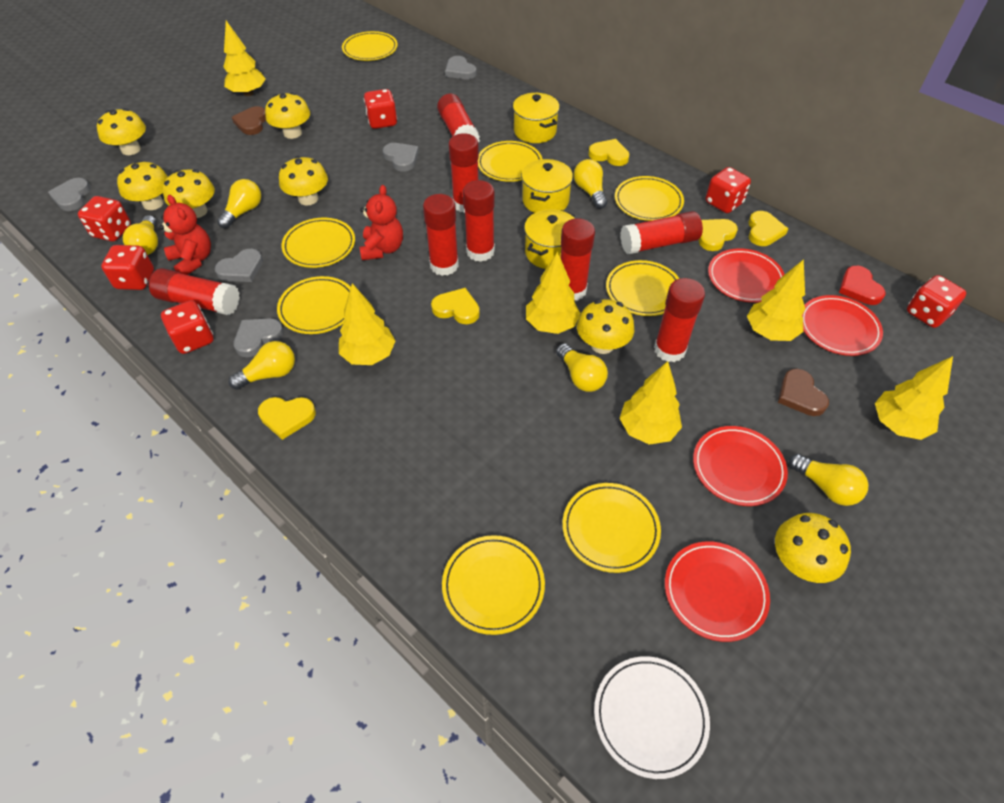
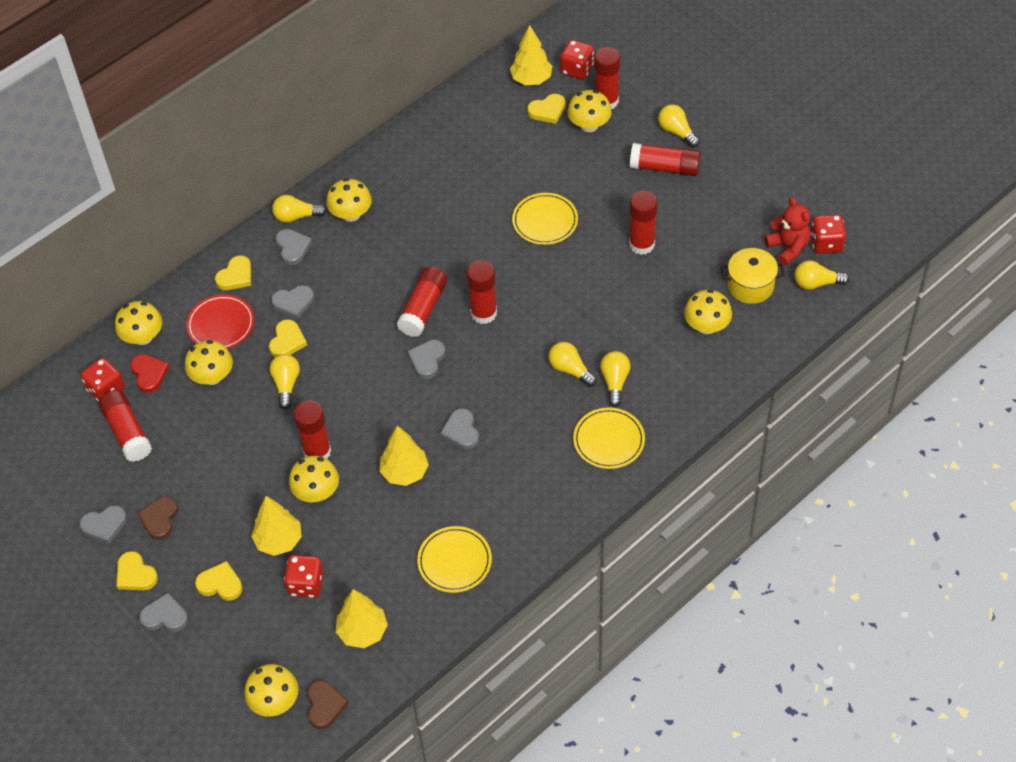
grey heart: 5 -> 6
red dice: 6 -> 4
red glue stick: 8 -> 7
red plate: 4 -> 1
red teddy bear: 2 -> 1
white plate: 1 -> 0
yellow plate: 8 -> 3
yellow pot: 3 -> 1
yellow tree: 6 -> 4

